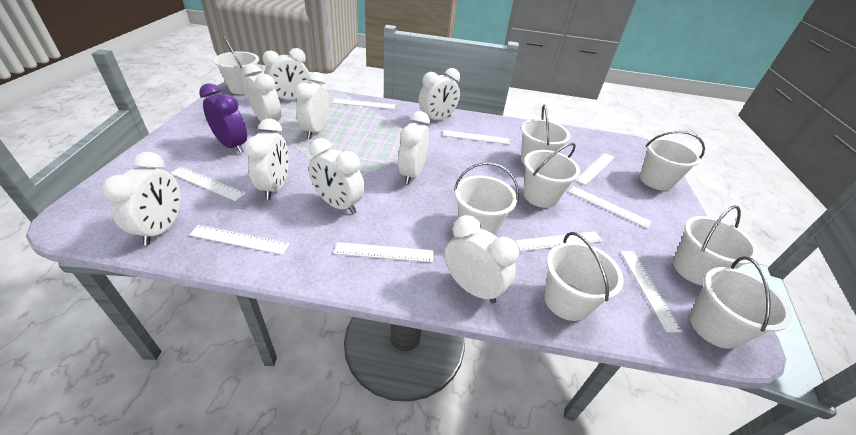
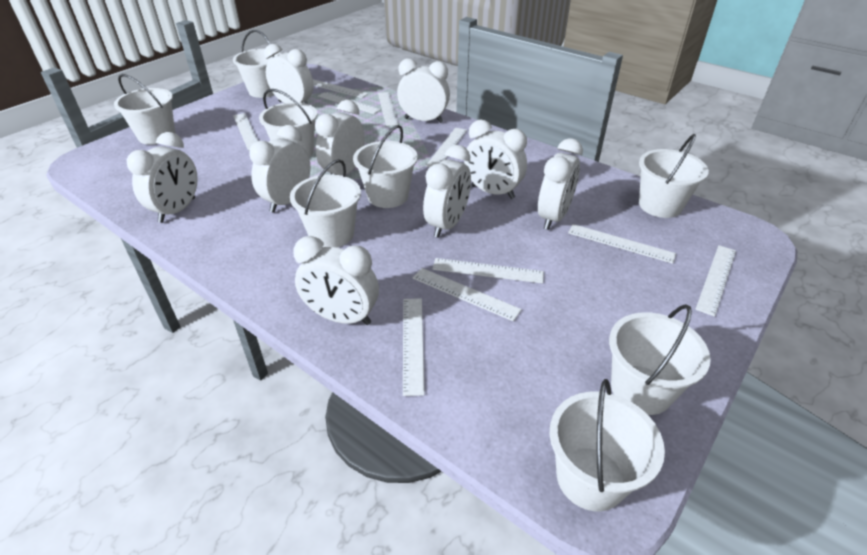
purple clock: 1 -> 0
white ruler: 9 -> 10

